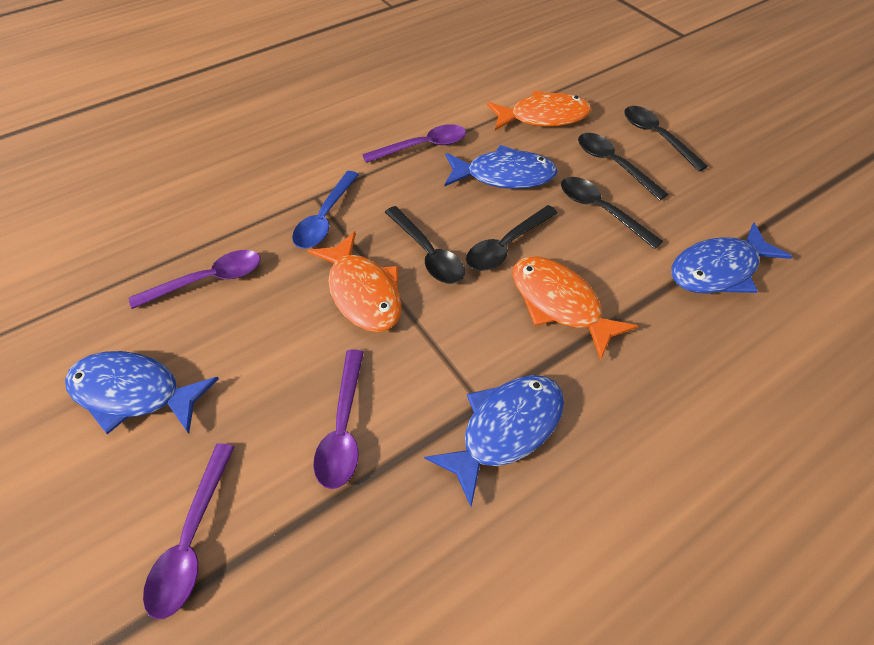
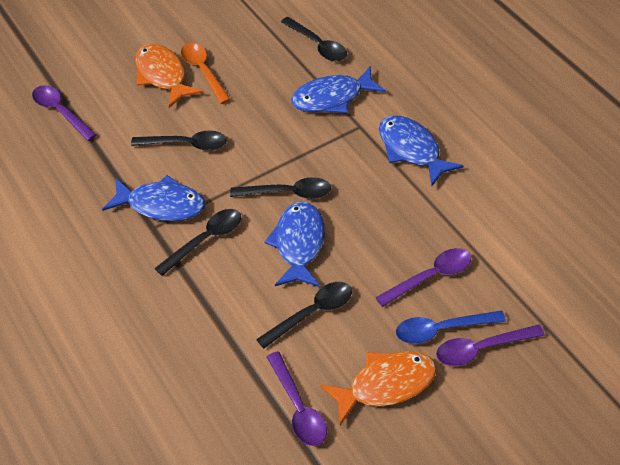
orange fish: 3 -> 2
orange spoon: 0 -> 1

